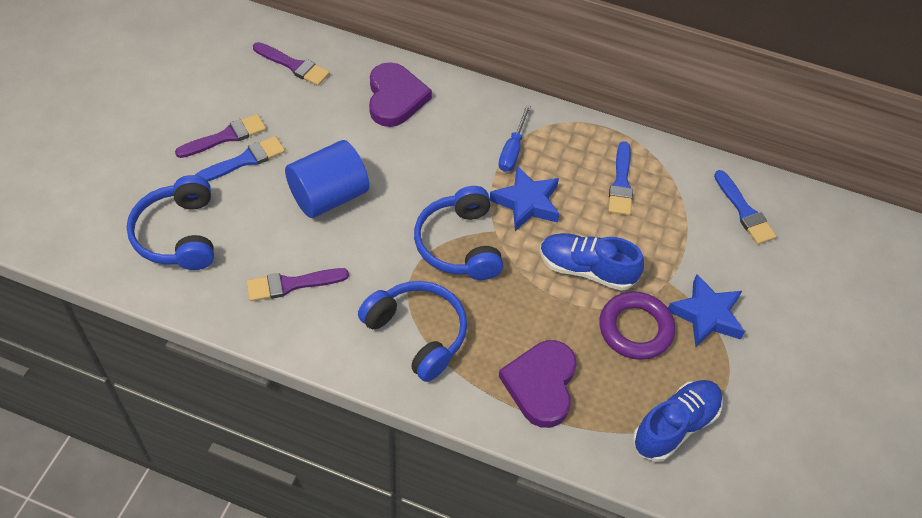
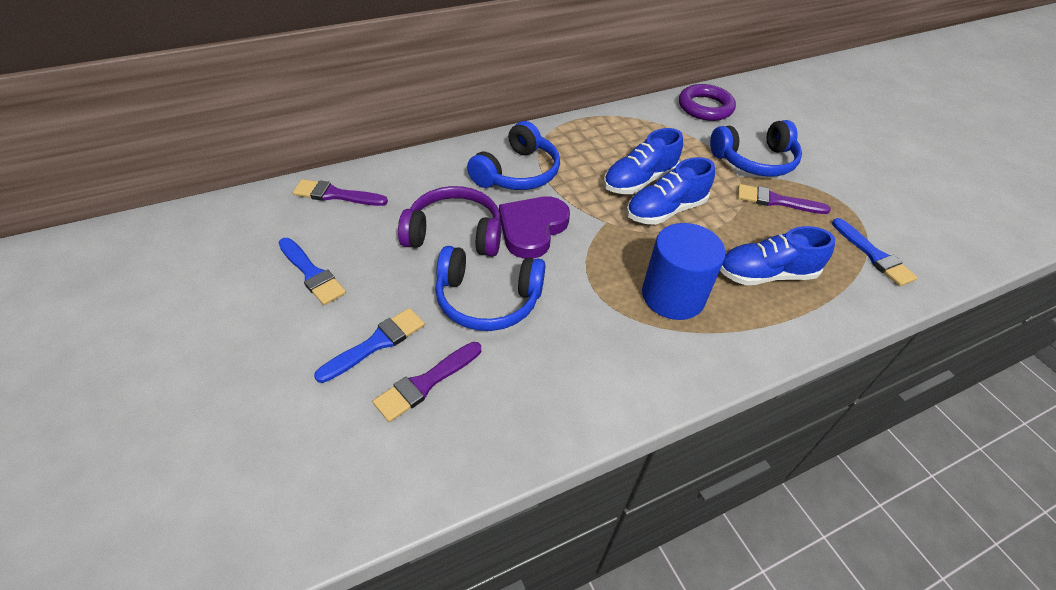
blue screwdriver: 1 -> 0
blue shoe: 2 -> 3
blue star: 2 -> 0
purple headphones: 0 -> 1
purple heart: 2 -> 1

